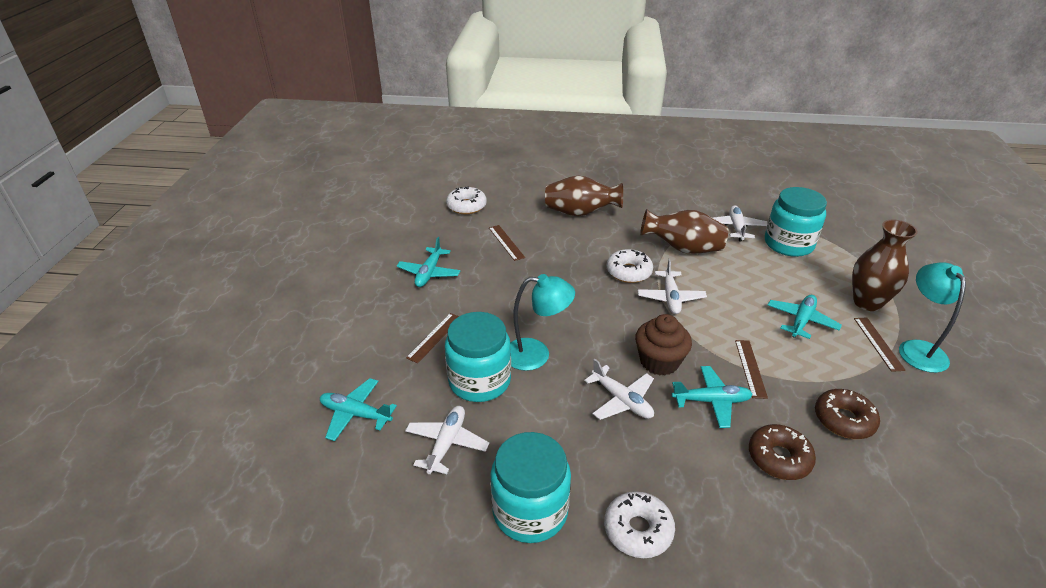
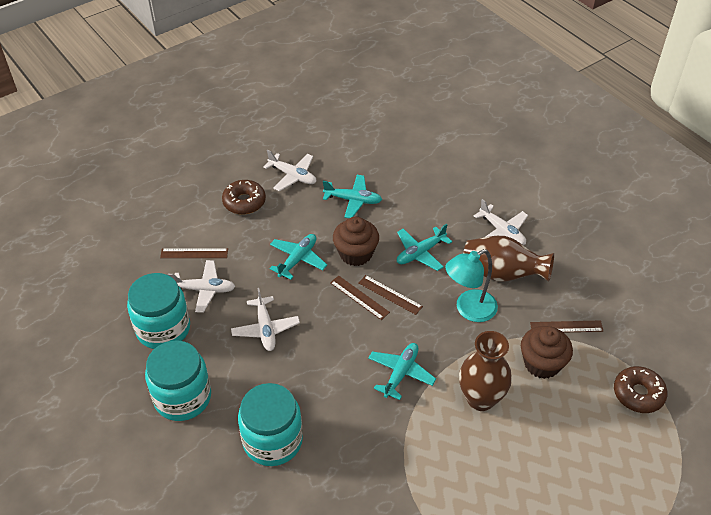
brown cupcake: 1 -> 2
brown vase: 3 -> 2
turquoise lamp: 2 -> 1
white donut: 3 -> 0

